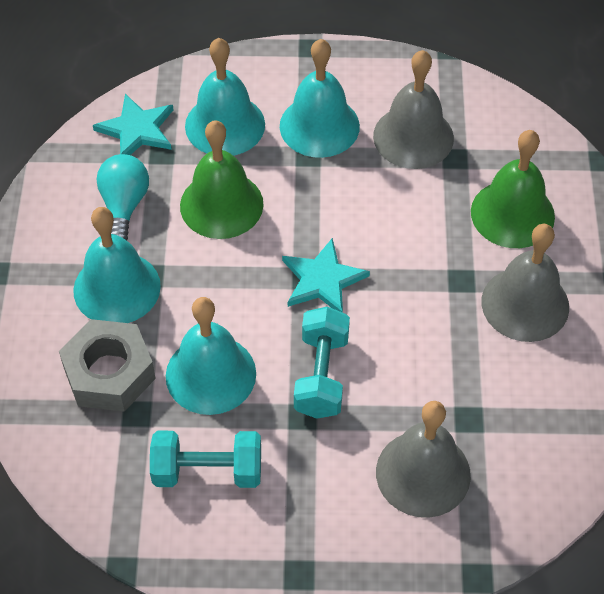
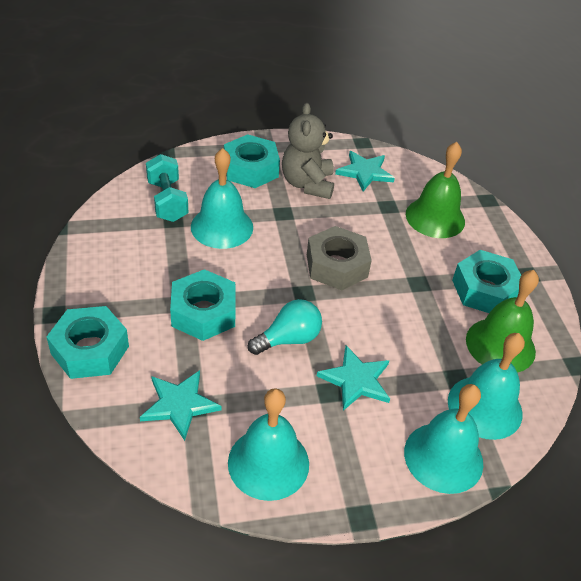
grey bell: 3 -> 0
grey teddy bear: 0 -> 1
turquoise dumbbell: 2 -> 1
turquoise nut: 0 -> 4
turquoise star: 2 -> 3

